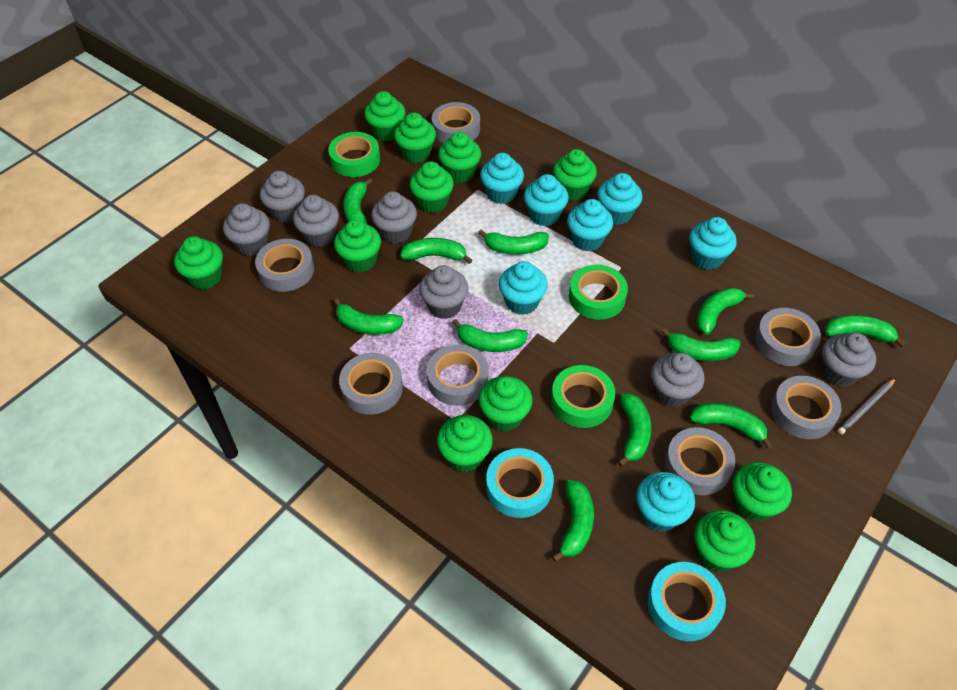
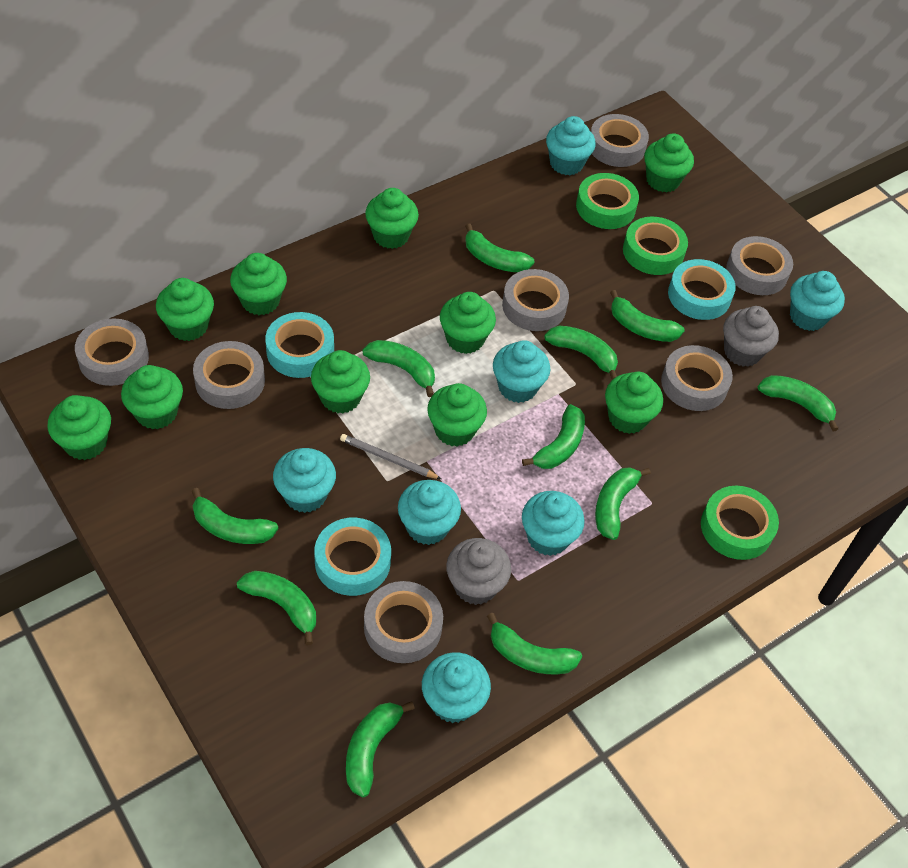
green cupcake: 11 -> 10
grey cupcake: 7 -> 2
turquoise tape: 2 -> 3

